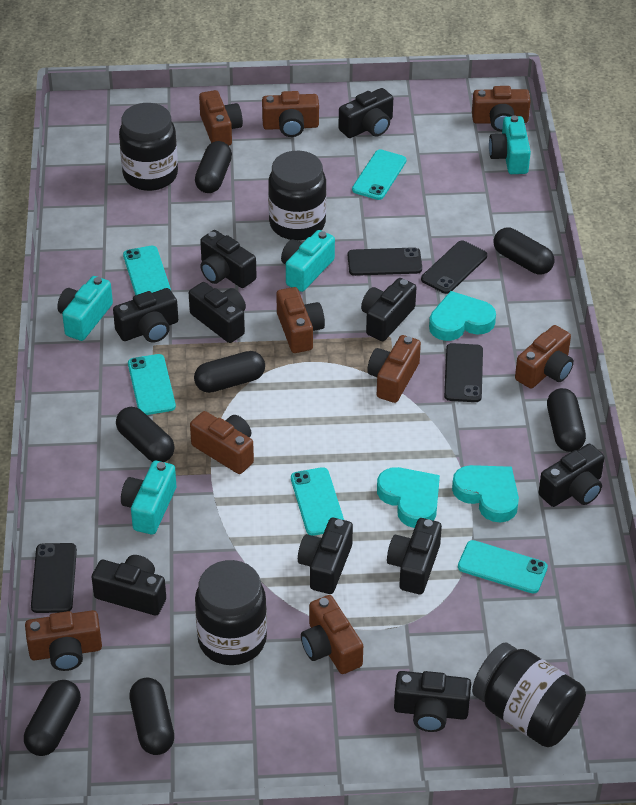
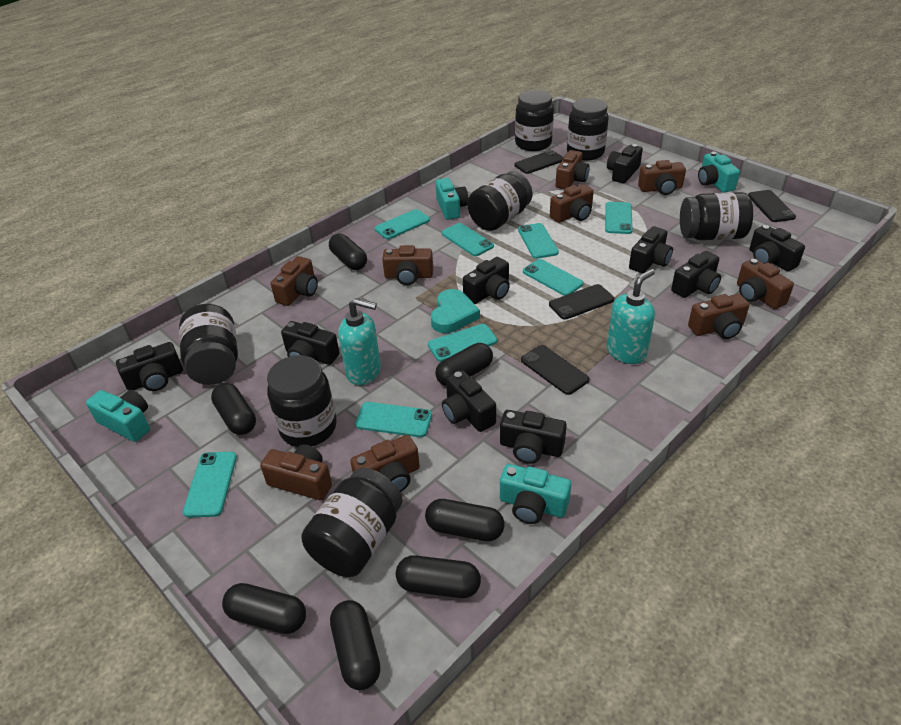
black camera: 10 -> 9
black jar: 4 -> 7
turquoise heart: 3 -> 1
turquoise phone: 5 -> 8
turquoise soap dispenser: 0 -> 2

